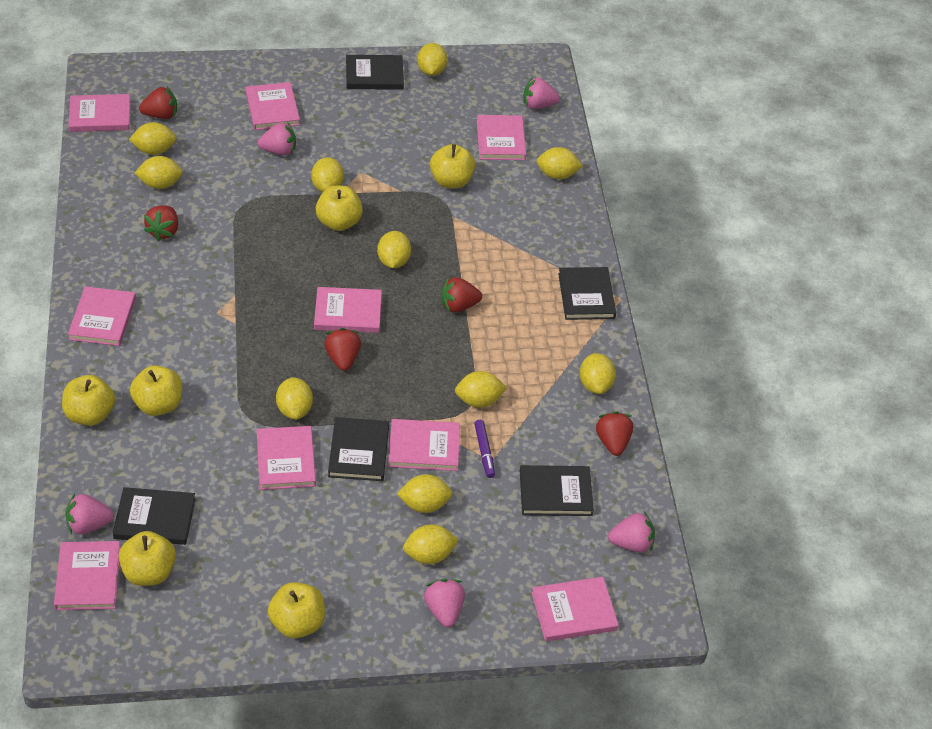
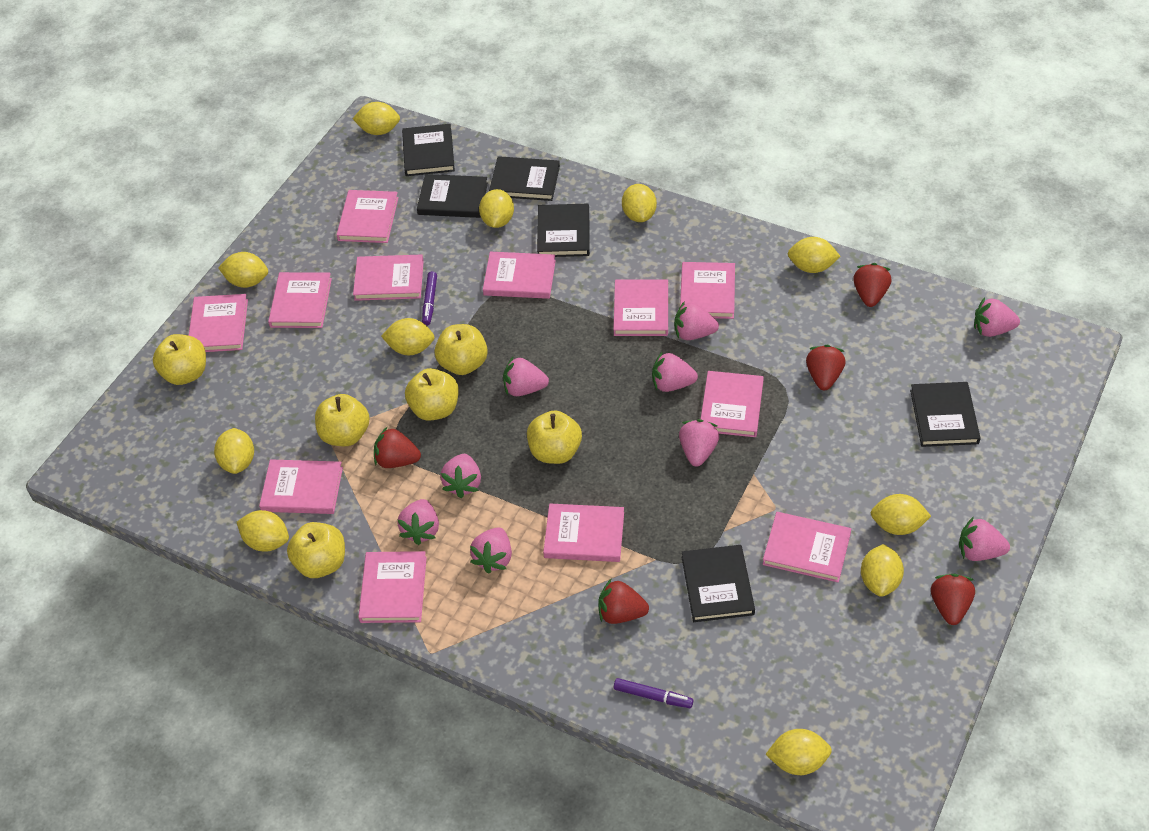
black book: 5 -> 6
pink book: 9 -> 12
pink strawberry: 5 -> 9
purple marker: 1 -> 2

